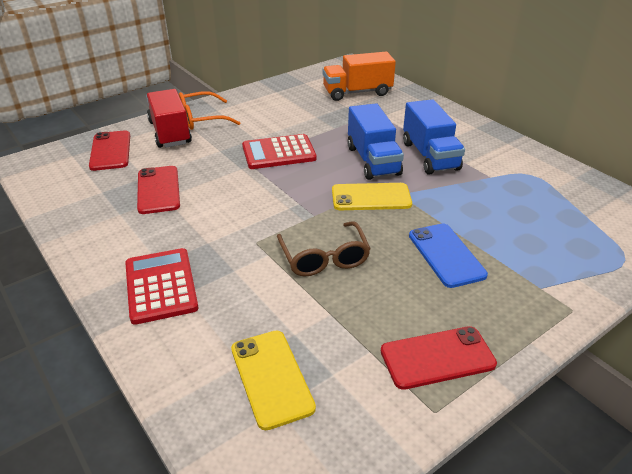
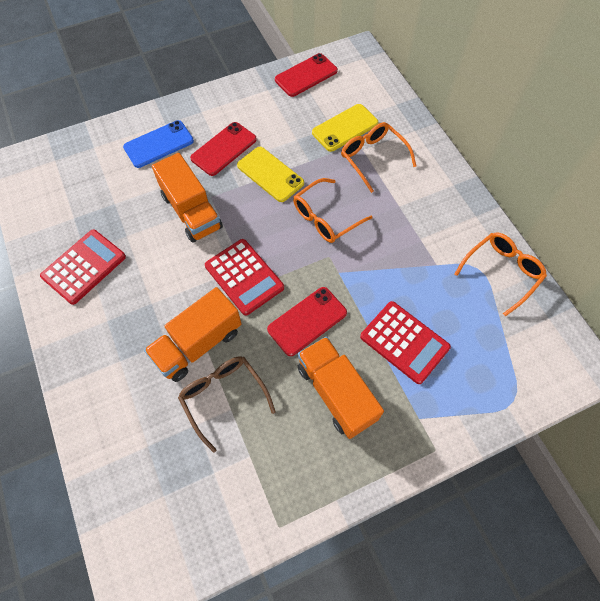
blue truck: 2 -> 0
orange glasses: 1 -> 3
orange truck: 1 -> 3
red calculator: 2 -> 3
red truck: 1 -> 0

